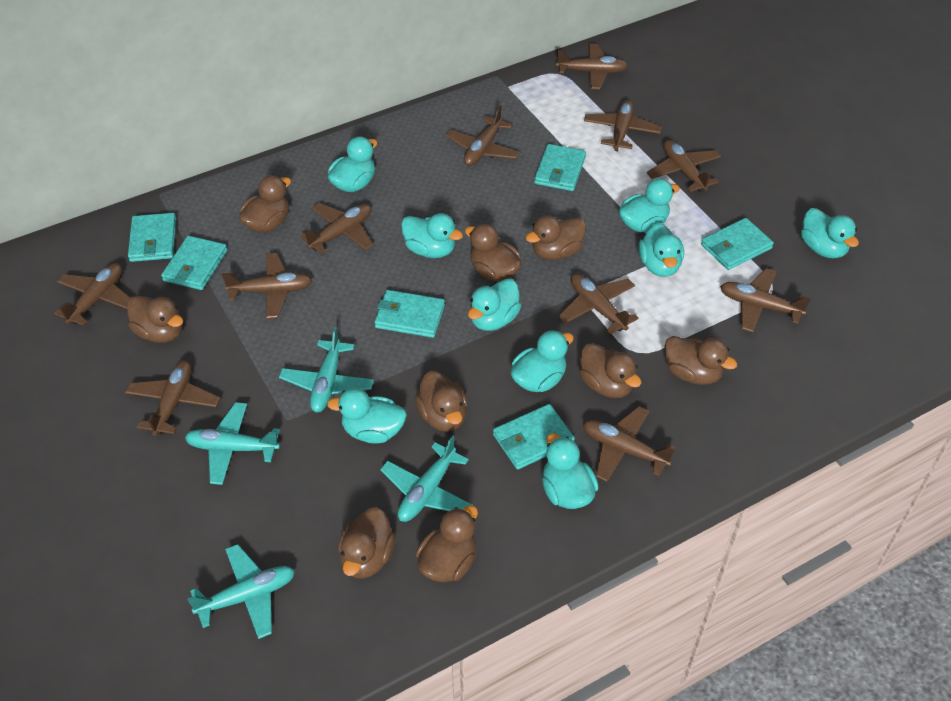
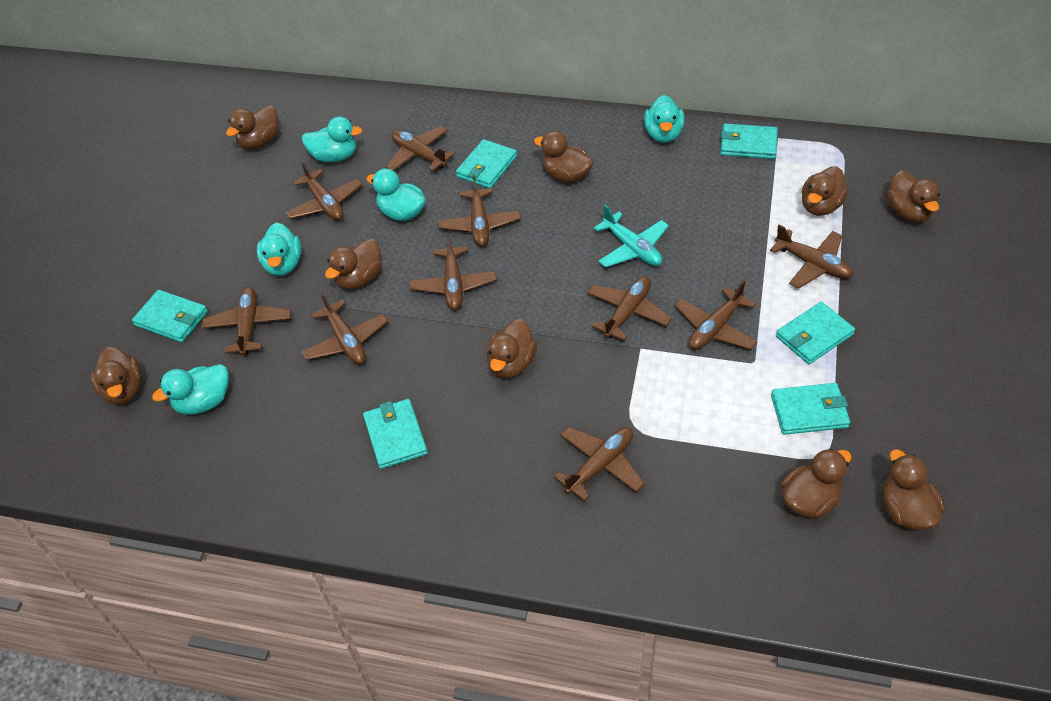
brown plane: 11 -> 10
turquoise duck: 9 -> 5
turquoise plane: 4 -> 1

